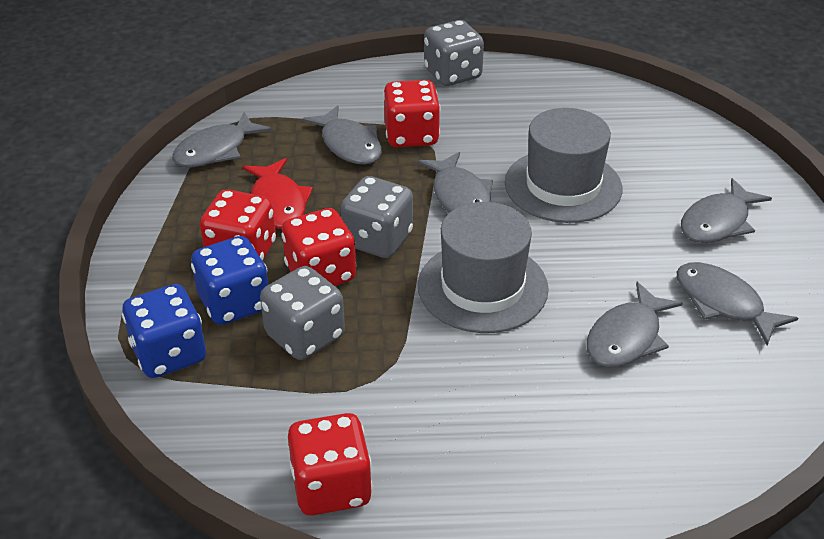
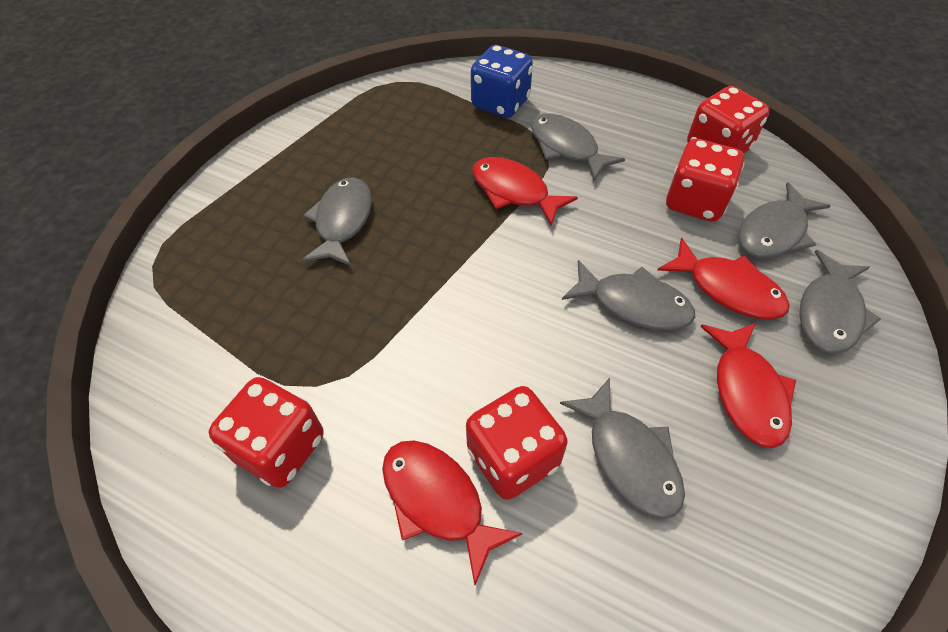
blue dice: 2 -> 1
grey dice: 3 -> 0
grey hat: 2 -> 0
red fish: 1 -> 4

